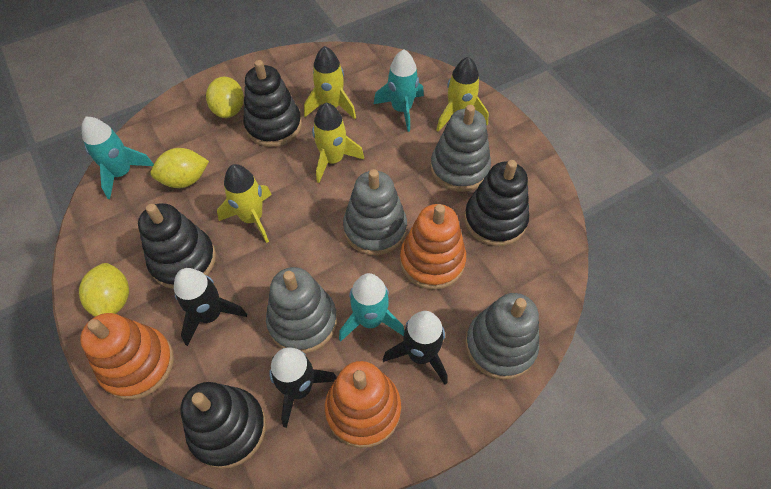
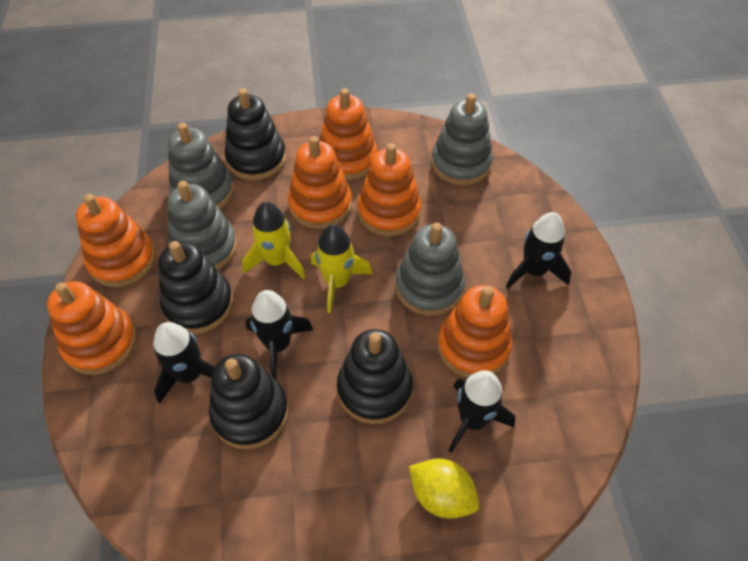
black rocket: 3 -> 4
orange stacking toy: 3 -> 6
turquoise rocket: 3 -> 0
yellow lemon: 3 -> 1
yellow rocket: 4 -> 2

